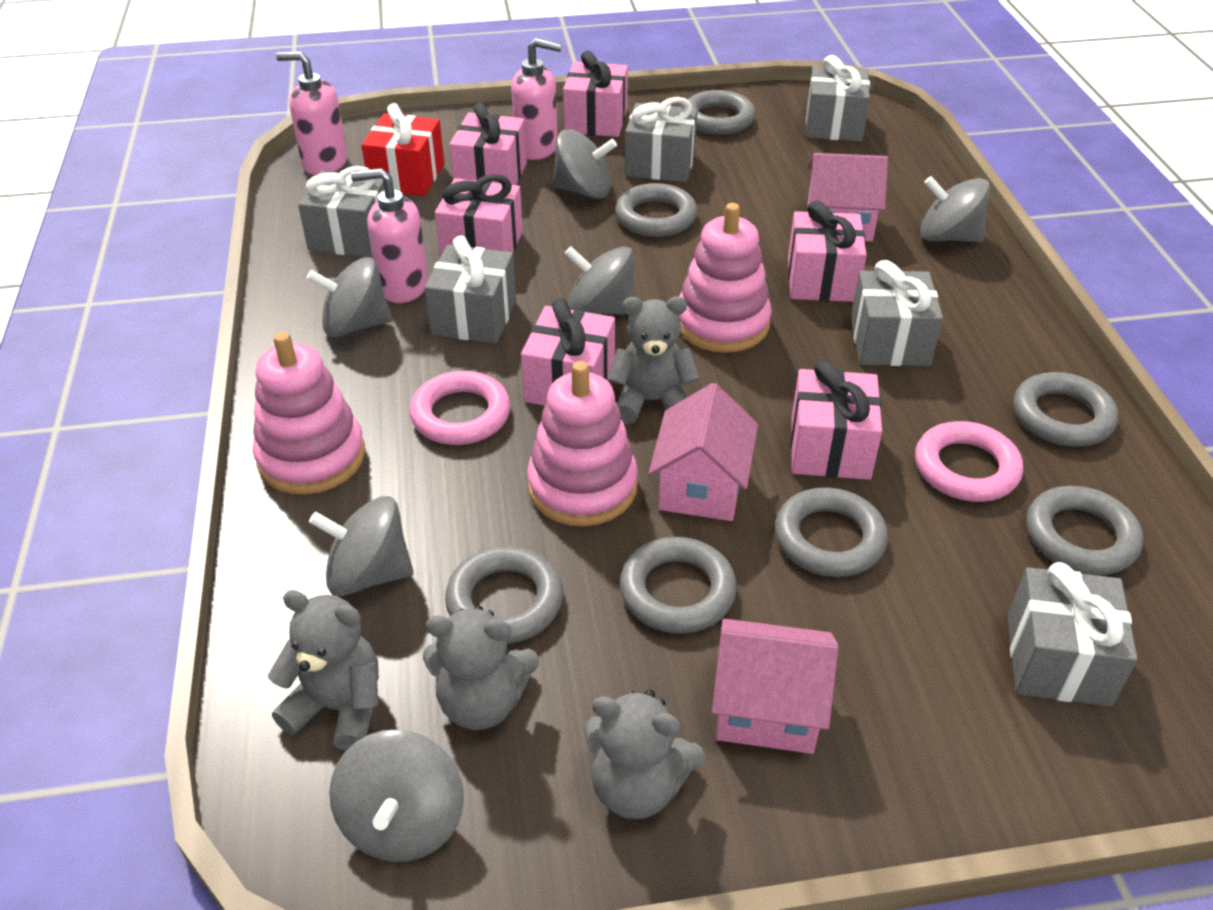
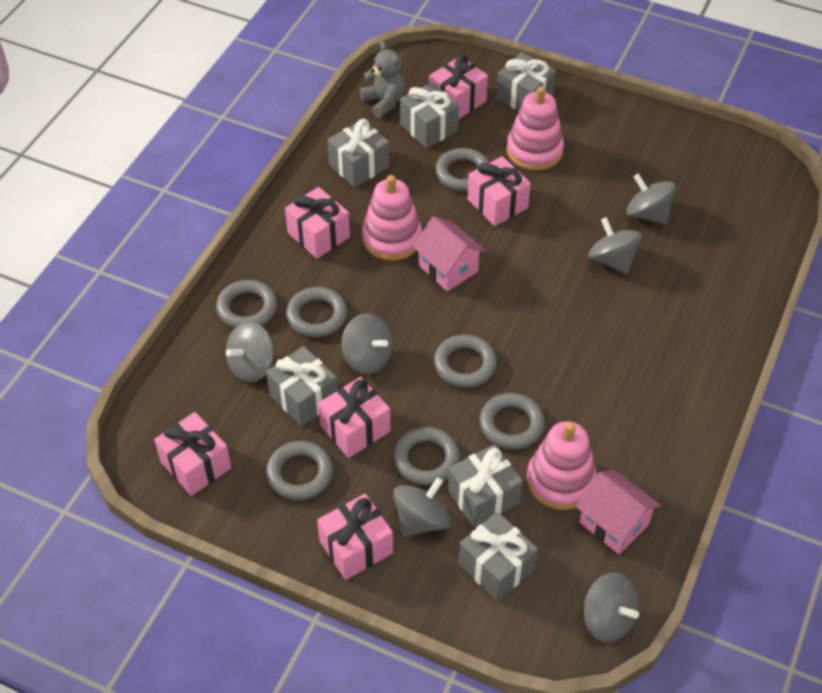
grey teddy bear: 4 -> 1
pink house: 3 -> 2
pink ring: 2 -> 0
pink soap dispenser: 3 -> 0
red gift: 1 -> 0

